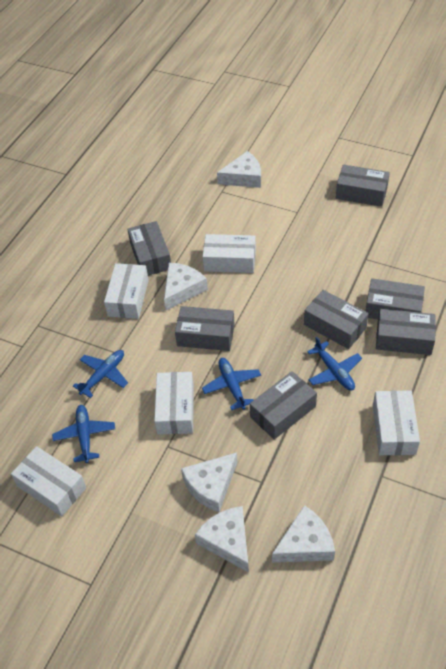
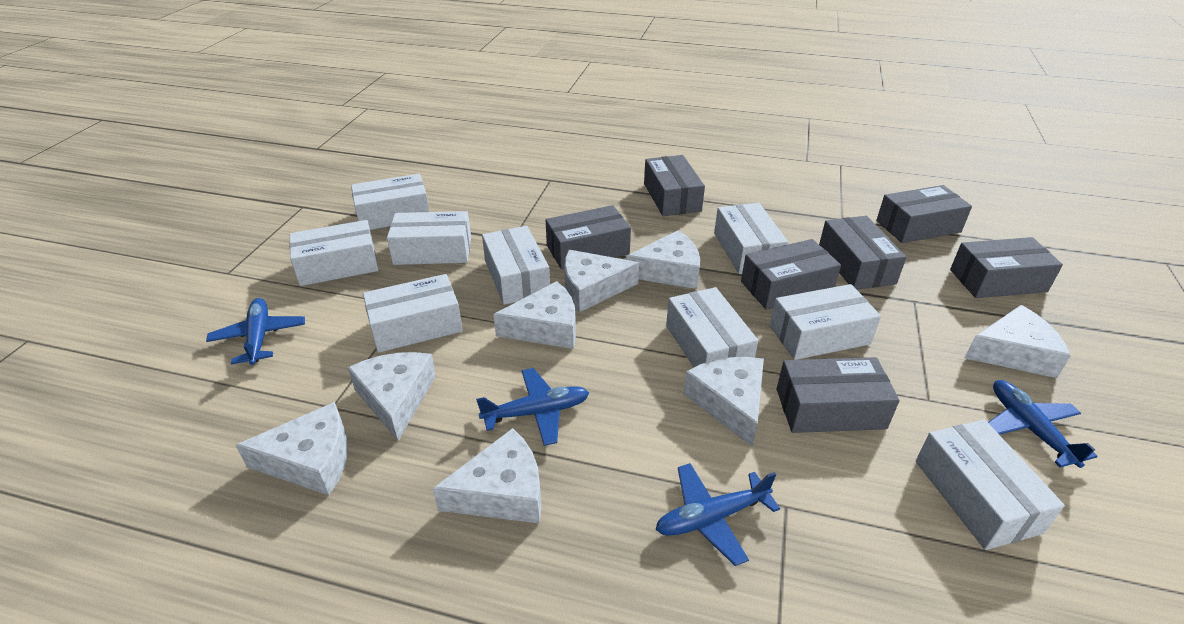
white box: 5 -> 9
white cheese: 5 -> 8

